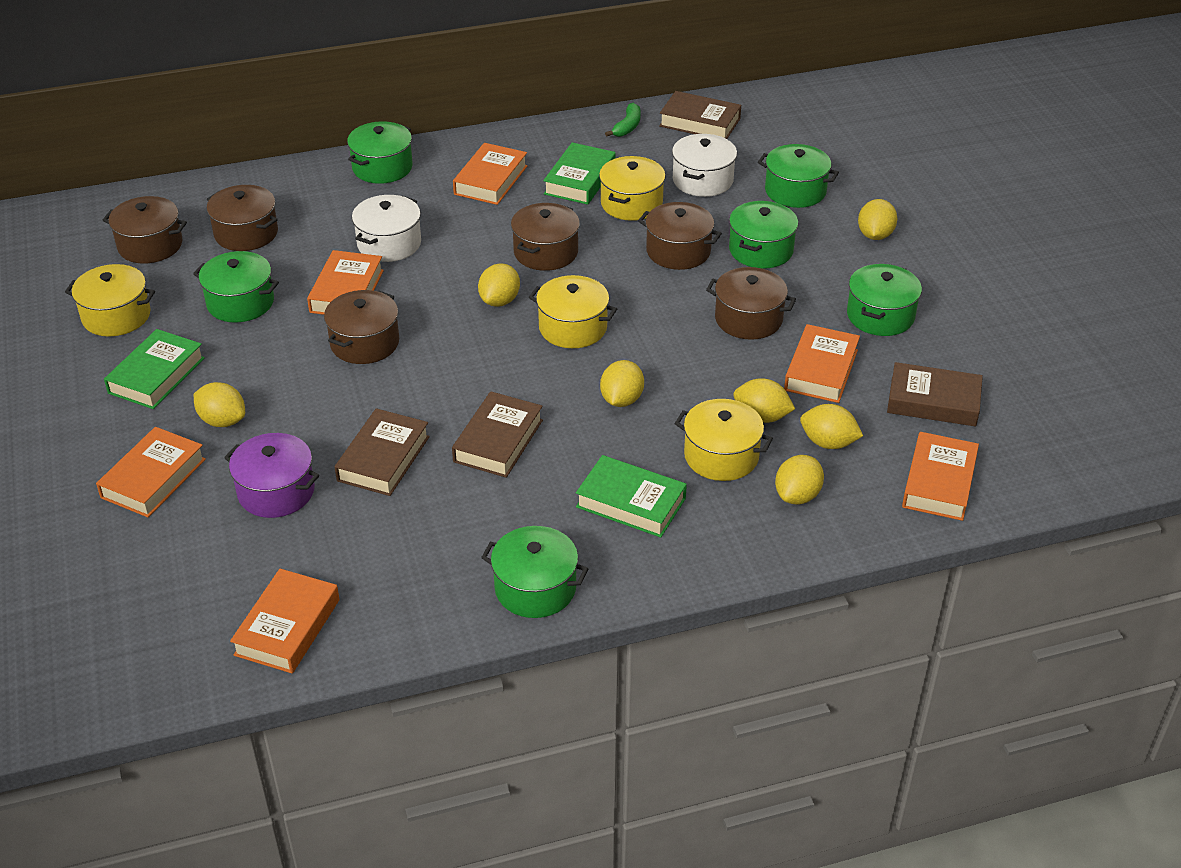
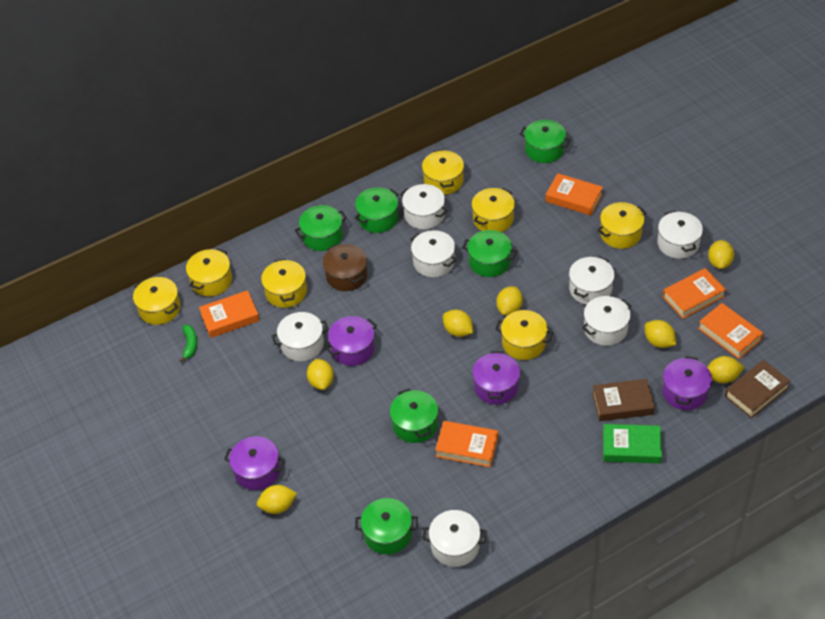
brown book: 4 -> 2
brown pot: 6 -> 1
green book: 3 -> 1
orange book: 6 -> 5
purple pot: 1 -> 4
white pot: 2 -> 7
yellow pot: 4 -> 7

